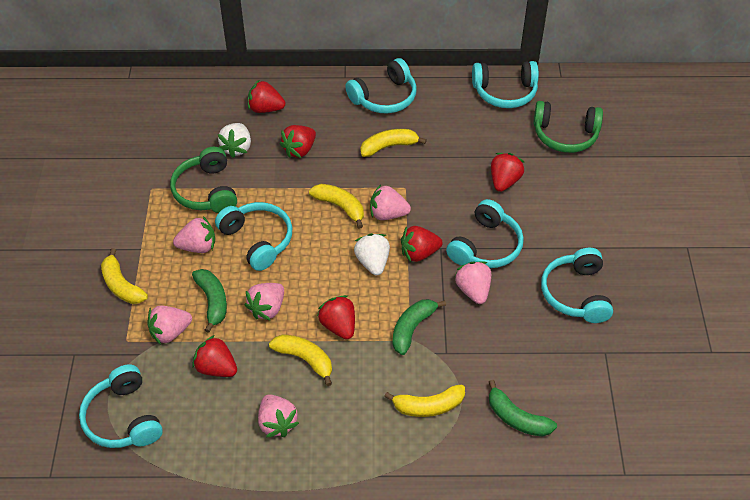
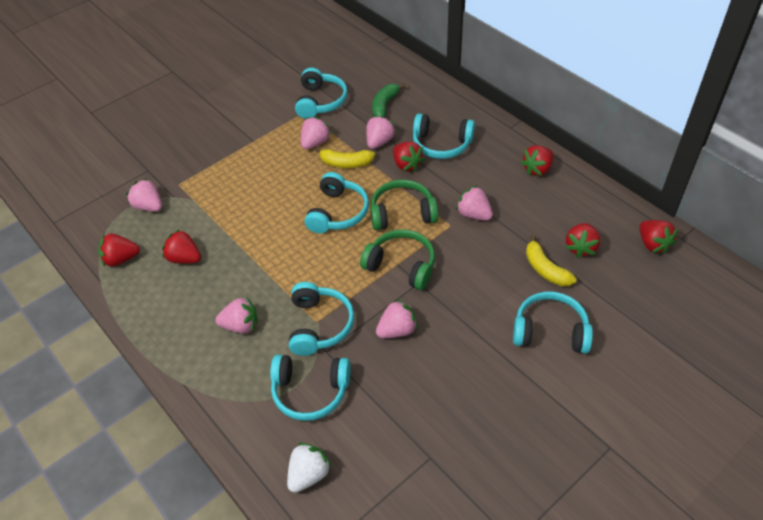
green banana: 3 -> 1
white strawberry: 2 -> 1
yellow banana: 5 -> 2

